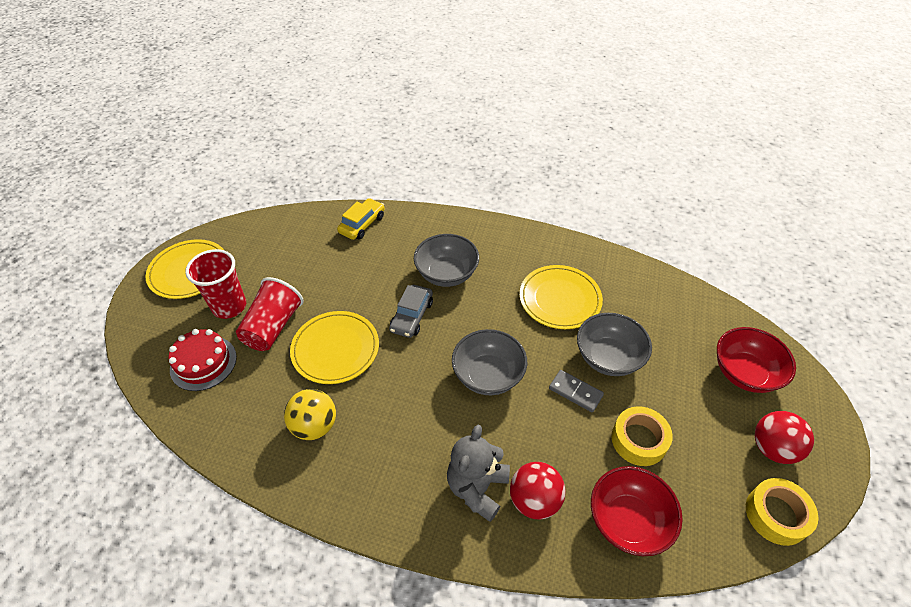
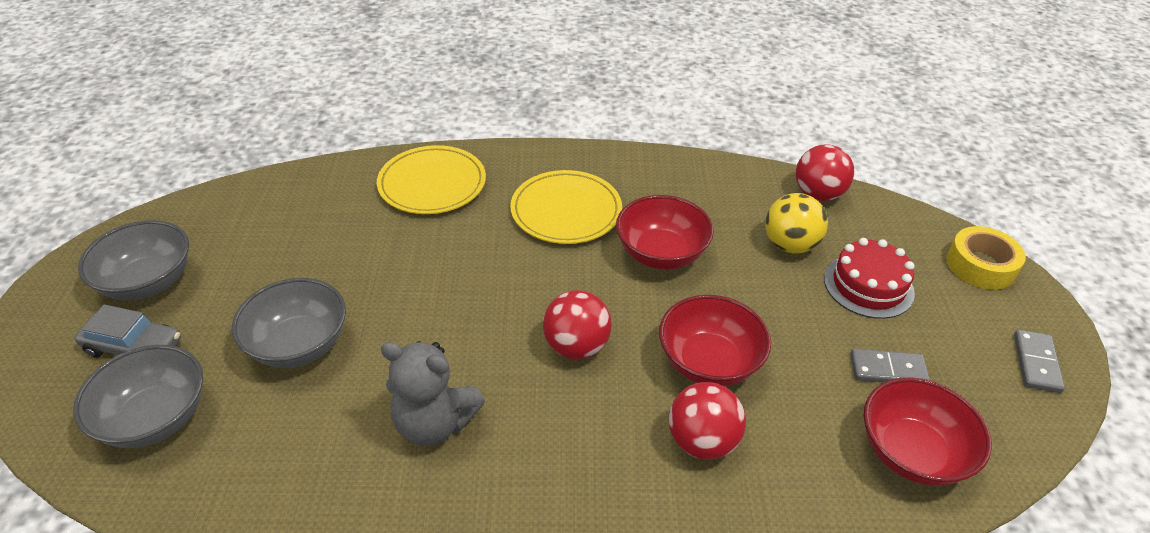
grey domino: 1 -> 2
red ball: 2 -> 3
red bowl: 2 -> 3
red cup: 2 -> 0
yellow car: 1 -> 0
yellow plate: 3 -> 2
yellow tape: 2 -> 1

